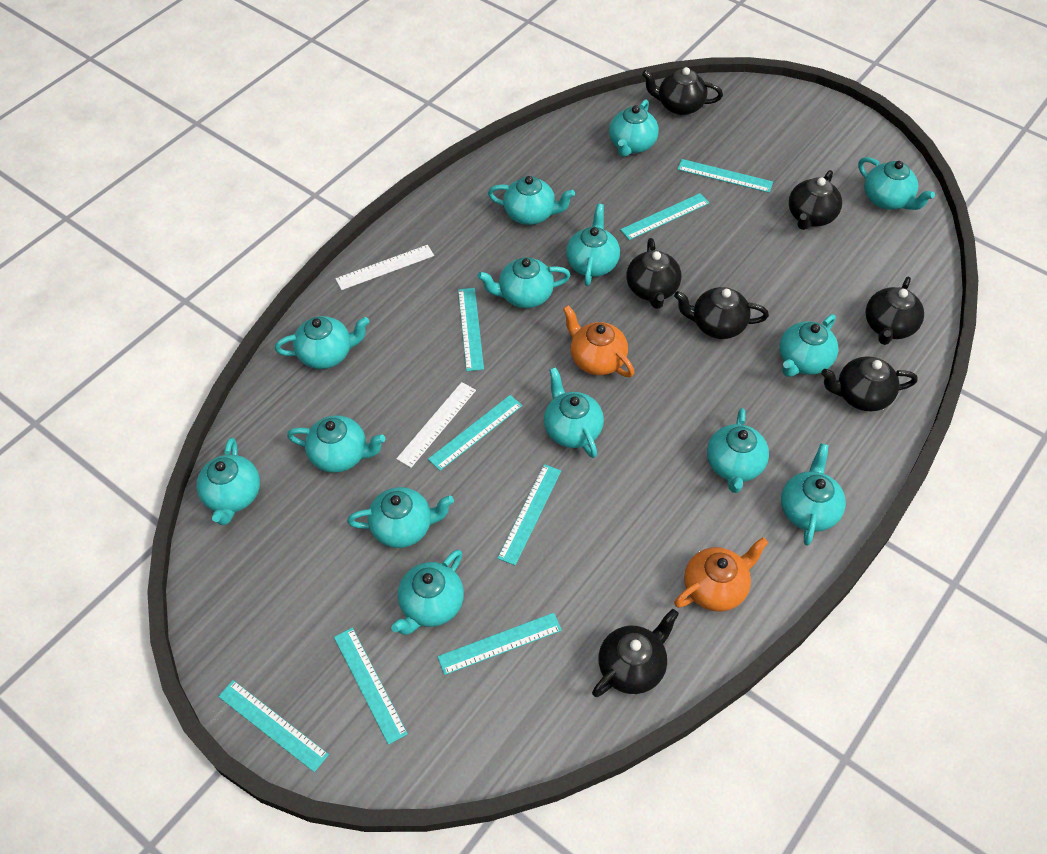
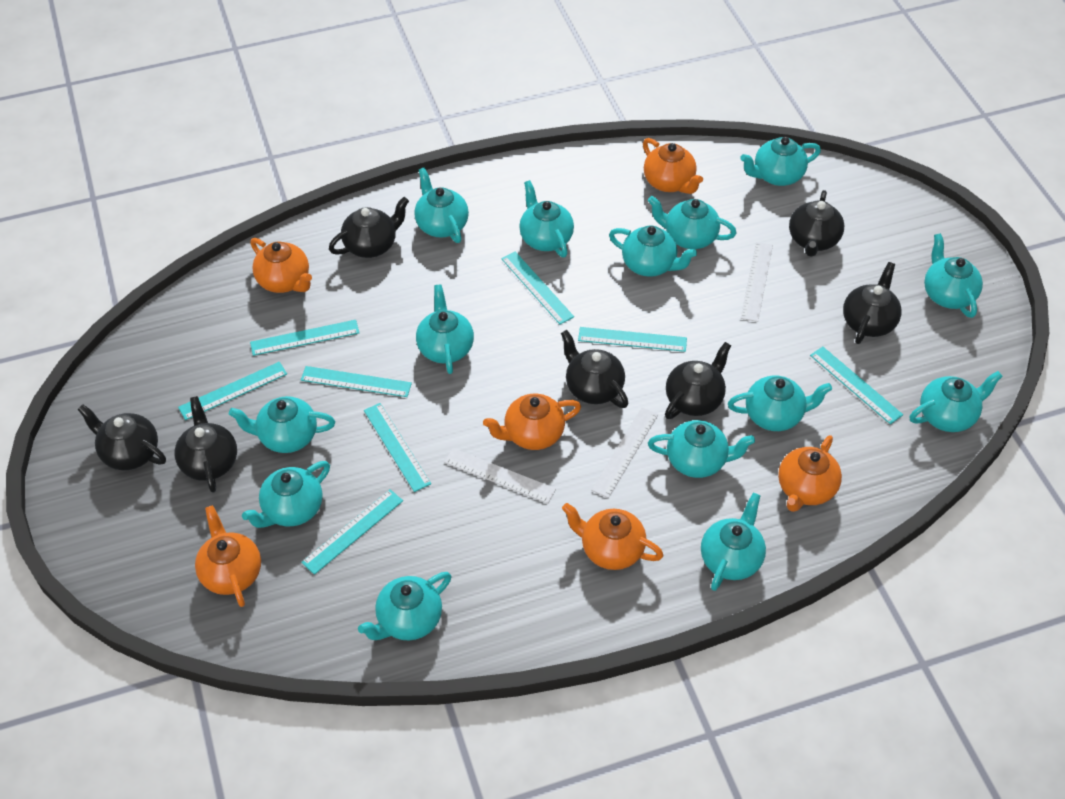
orange teapot: 2 -> 6
white ruler: 2 -> 3

